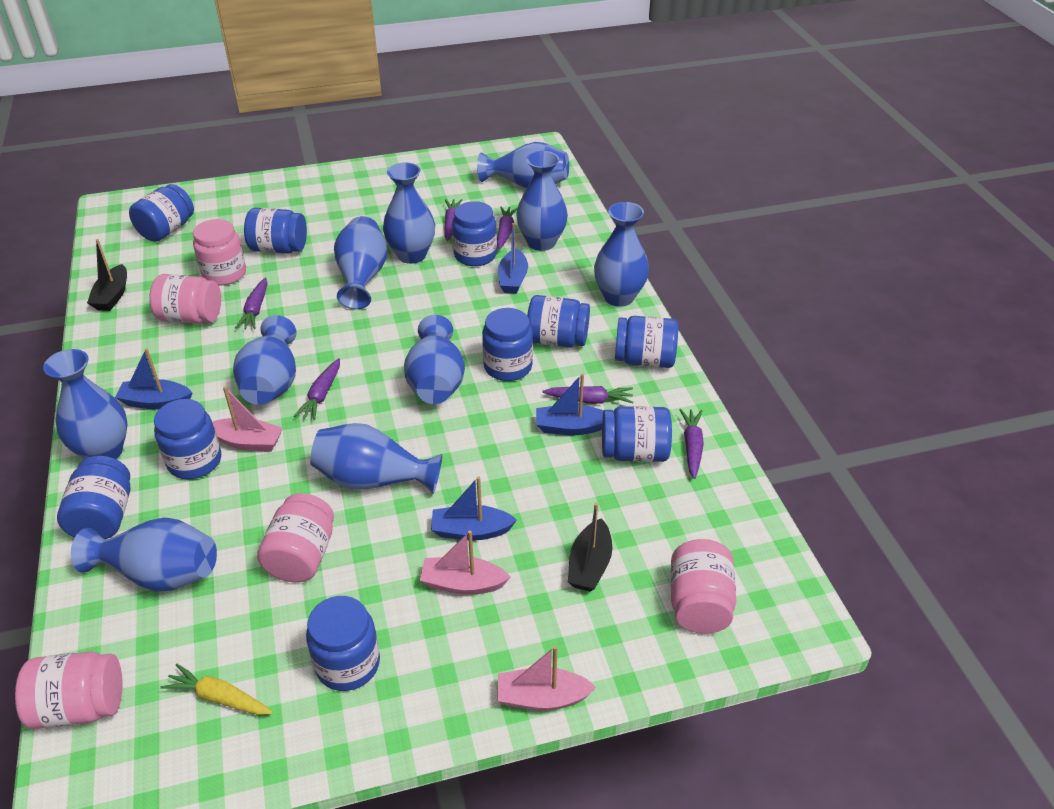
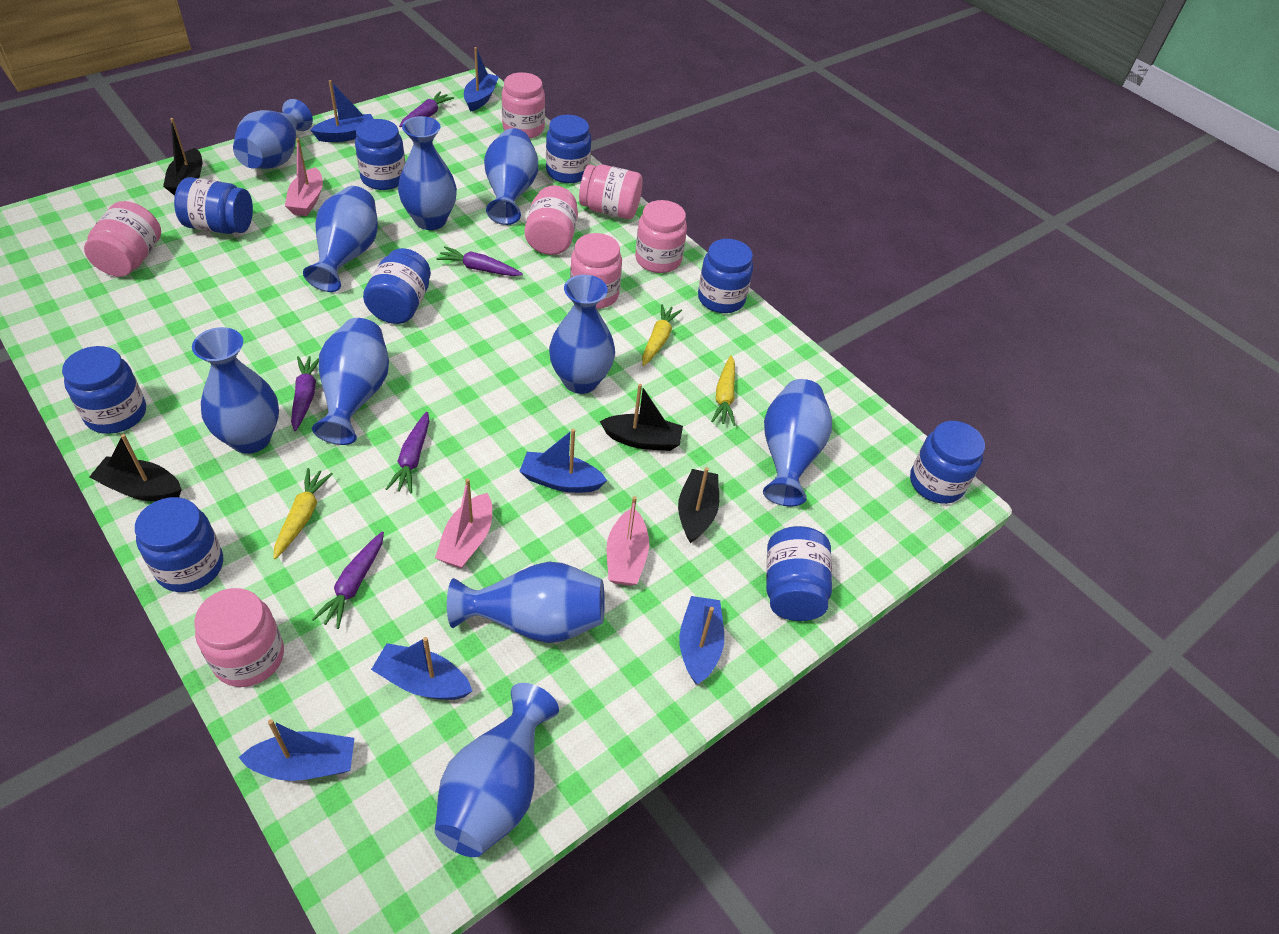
black boat: 2 -> 4
blue boat: 4 -> 6
blue jar: 10 -> 9
pink jar: 5 -> 7
purple carrot: 6 -> 5
yellow carrot: 1 -> 3

